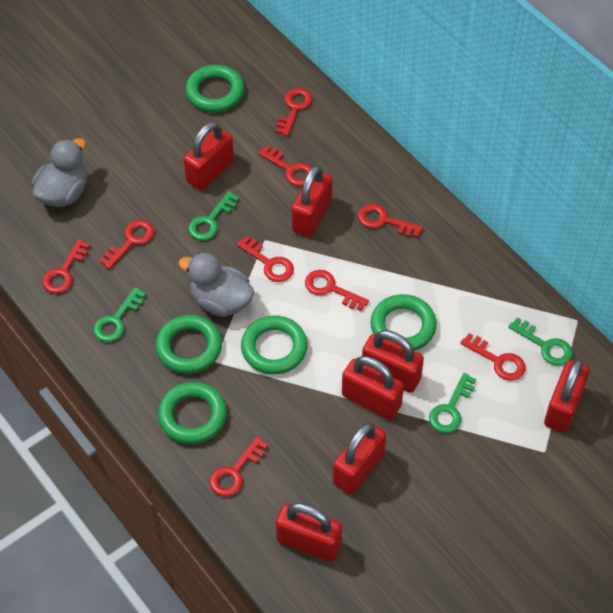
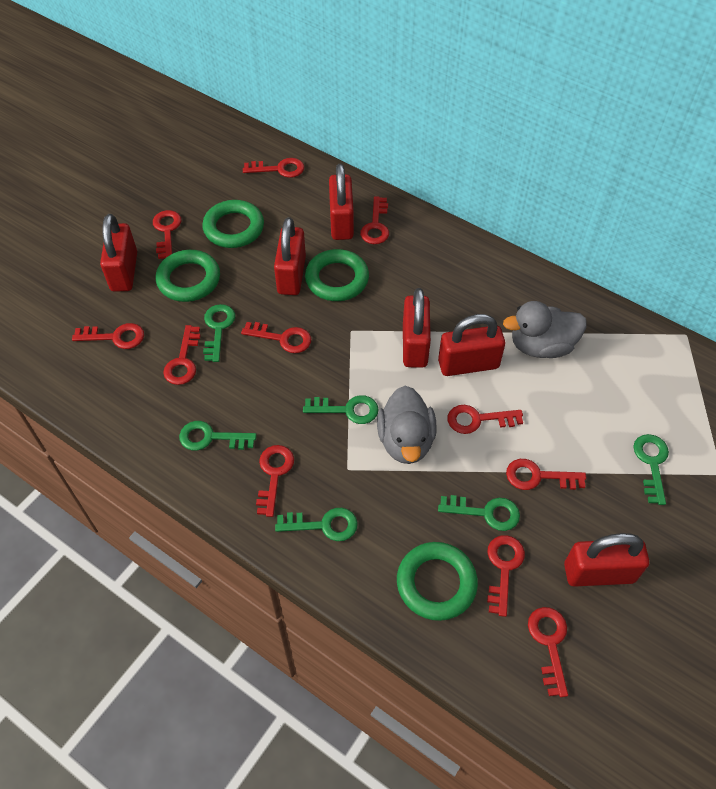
green key: 4 -> 6
green ring: 5 -> 4
red key: 9 -> 11
red padlock: 7 -> 6

